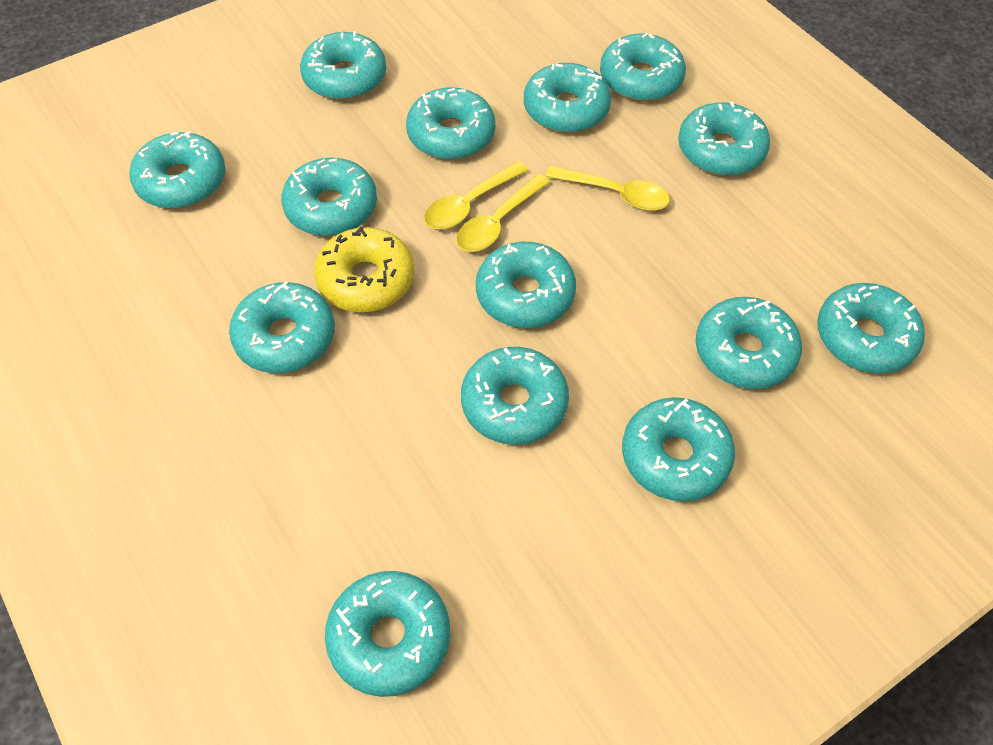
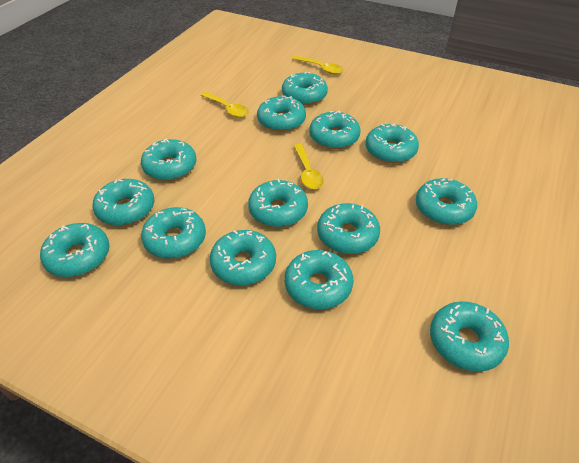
yellow donut: 1 -> 0

